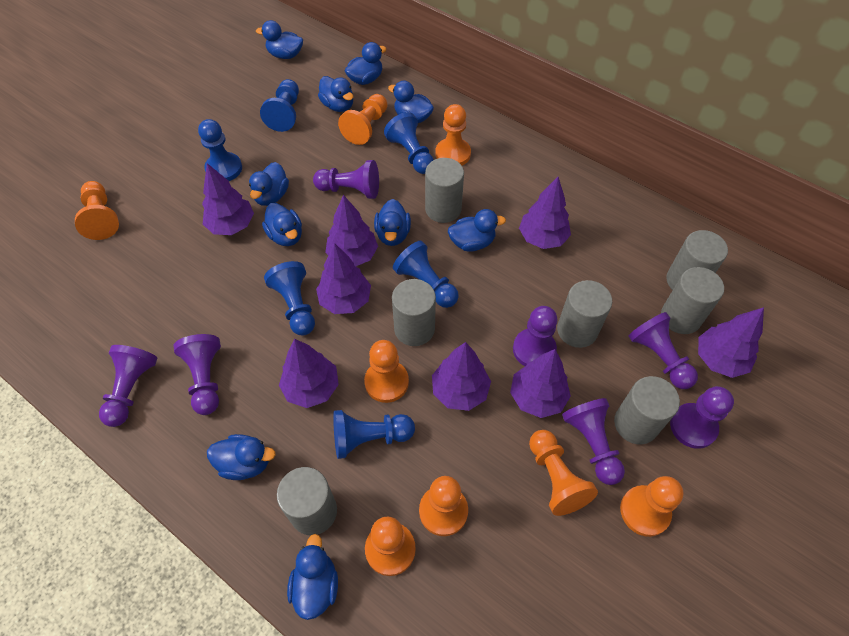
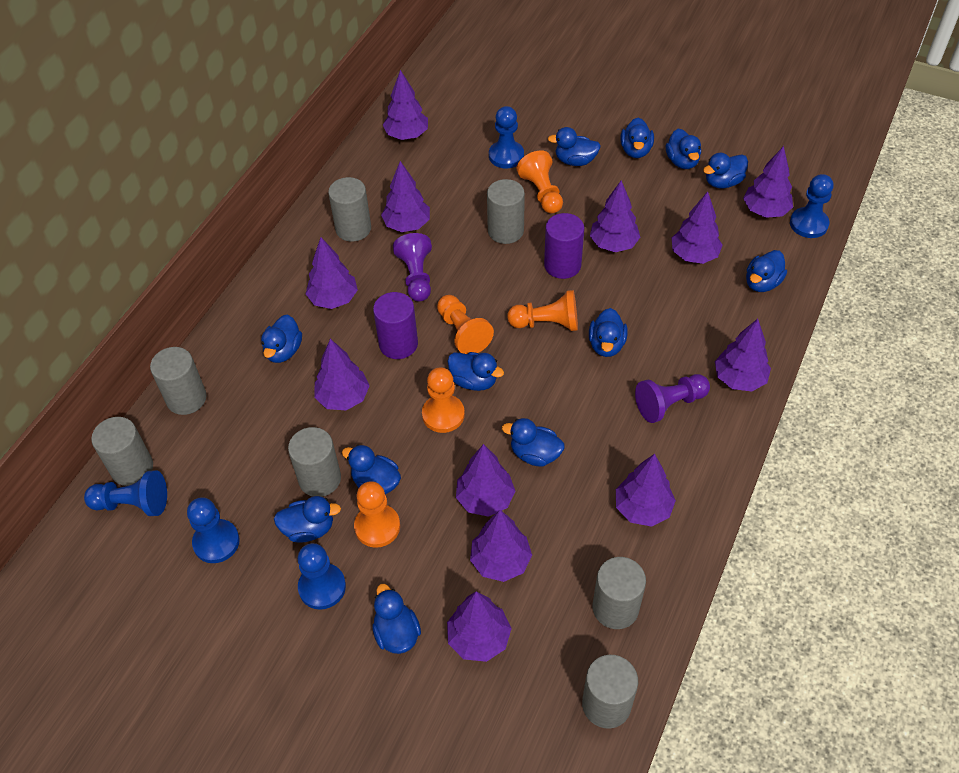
blue duck: 10 -> 12
blue pawn: 6 -> 5
orange pawn: 8 -> 5
purple cylinder: 0 -> 2
purple pawn: 7 -> 2
purple tree: 8 -> 12

